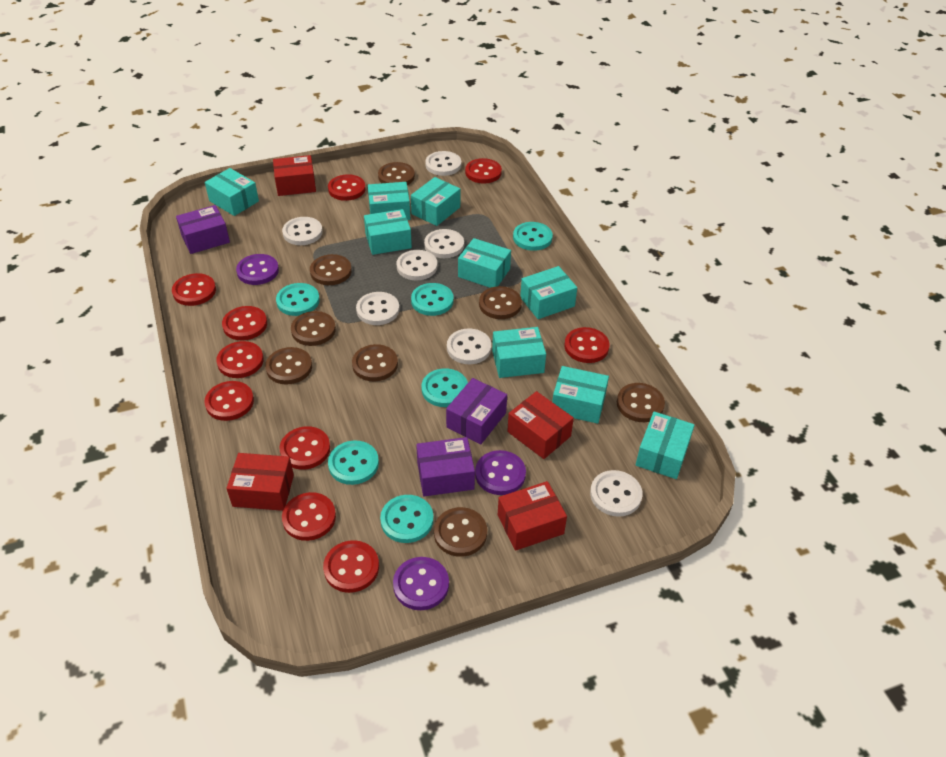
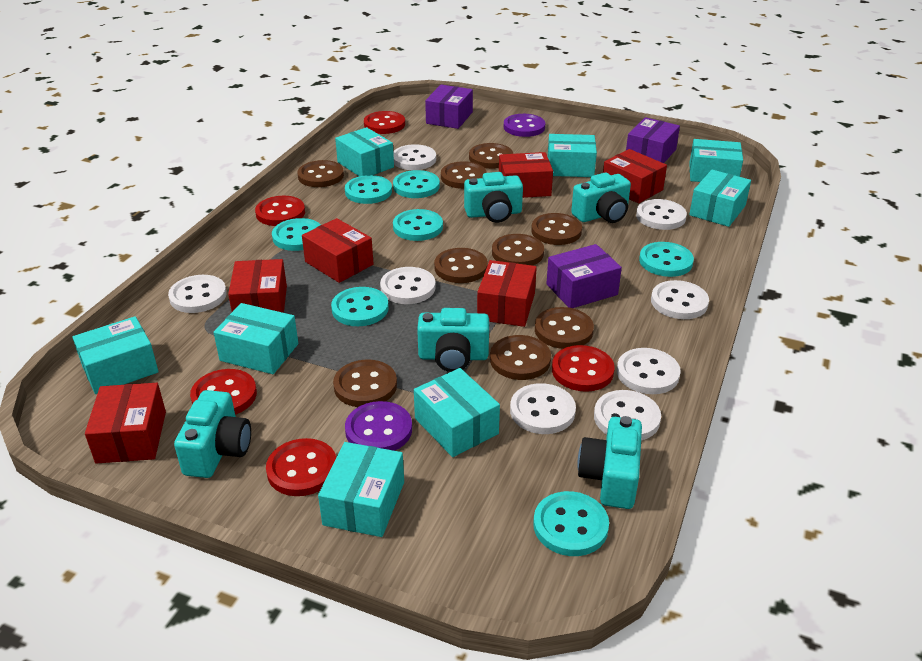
brown button: 8 -> 9
purple button: 3 -> 2
red box: 4 -> 6
red button: 10 -> 5
turquoise box: 9 -> 8
turquoise button: 6 -> 7
turquoise camera: 0 -> 5
white button: 7 -> 8

